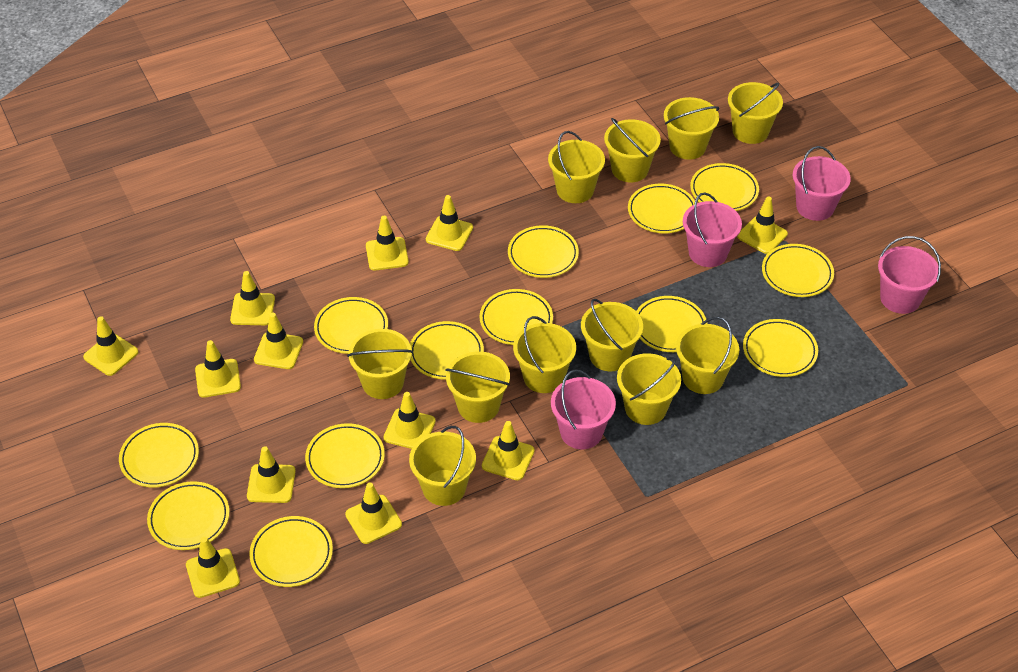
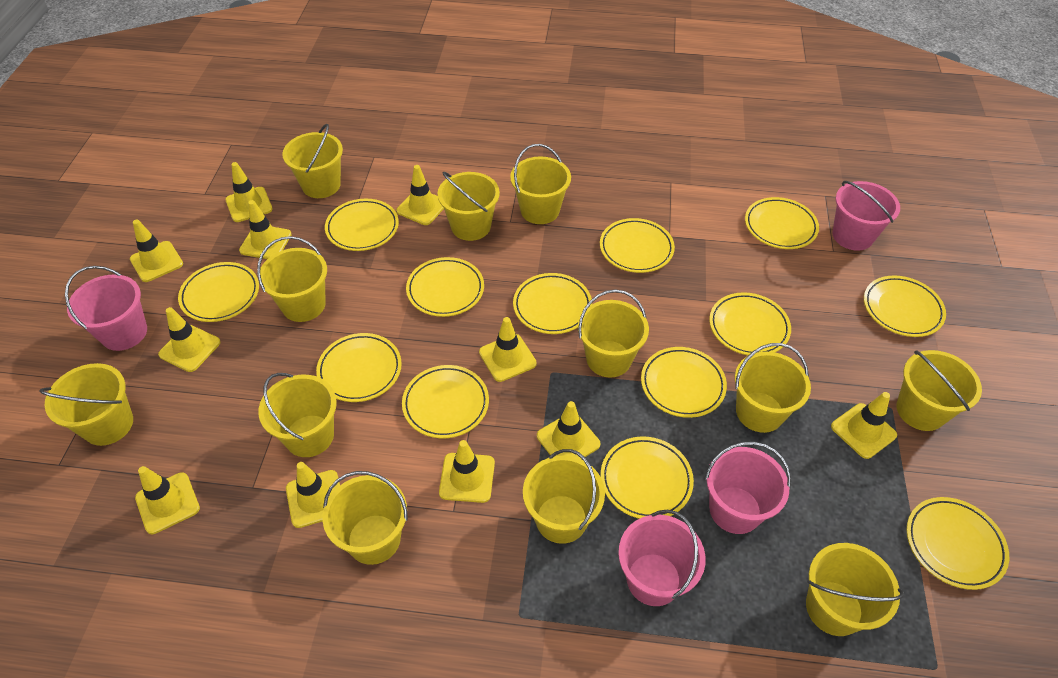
yellow bucket: 11 -> 12
yellow traffic cone: 12 -> 11

